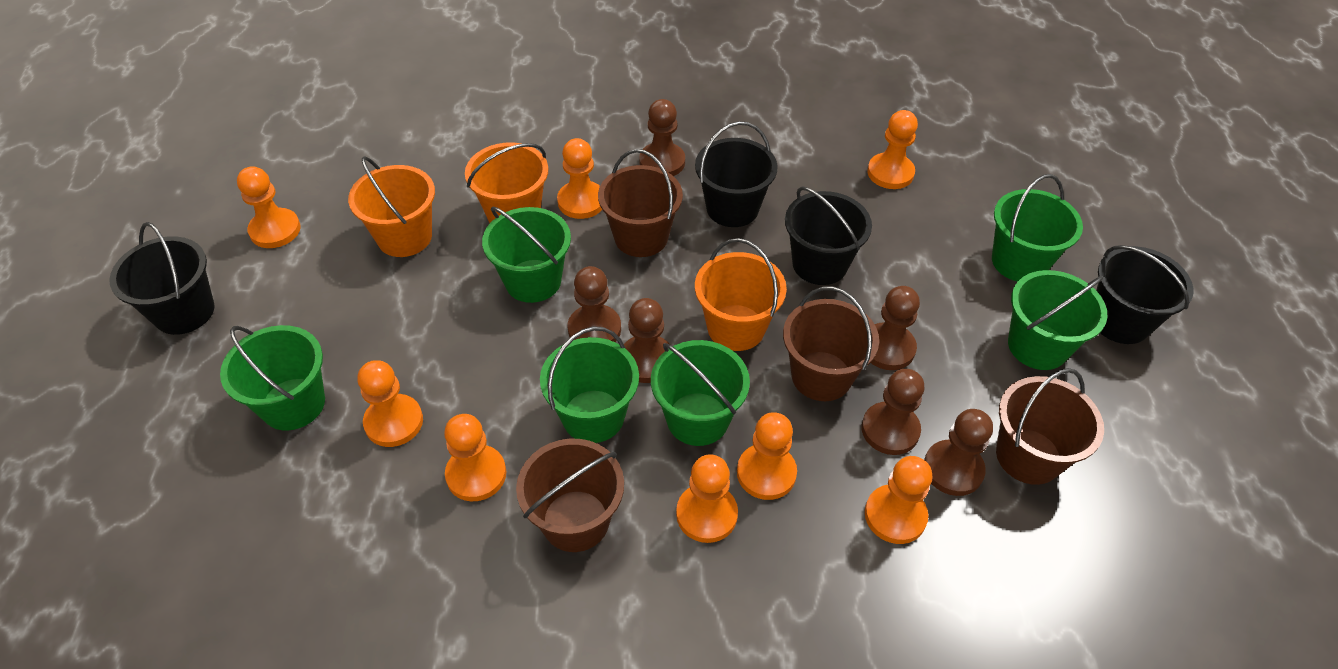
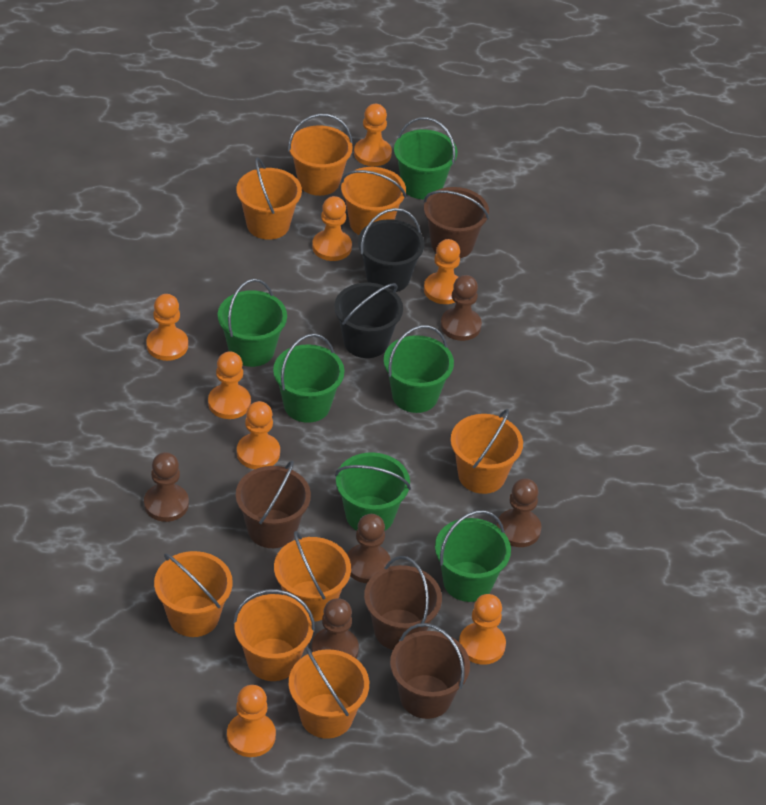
black bucket: 4 -> 2
brown pawn: 6 -> 5
orange bucket: 3 -> 8

